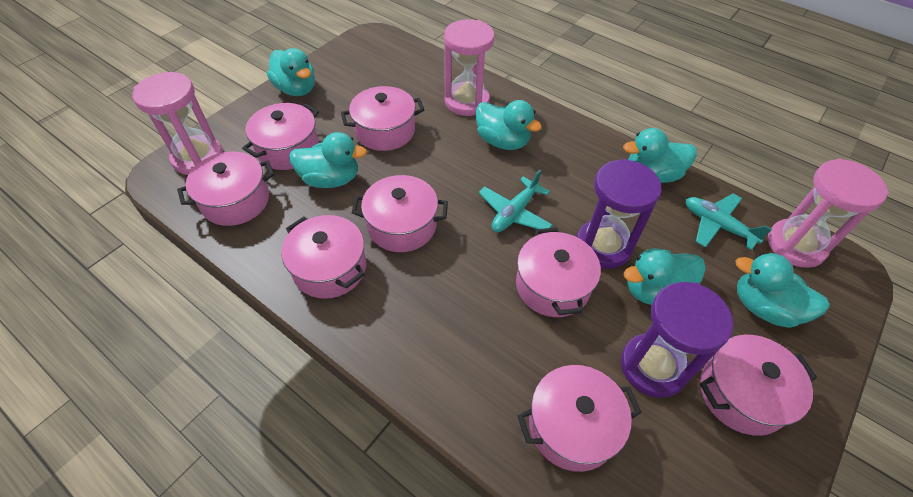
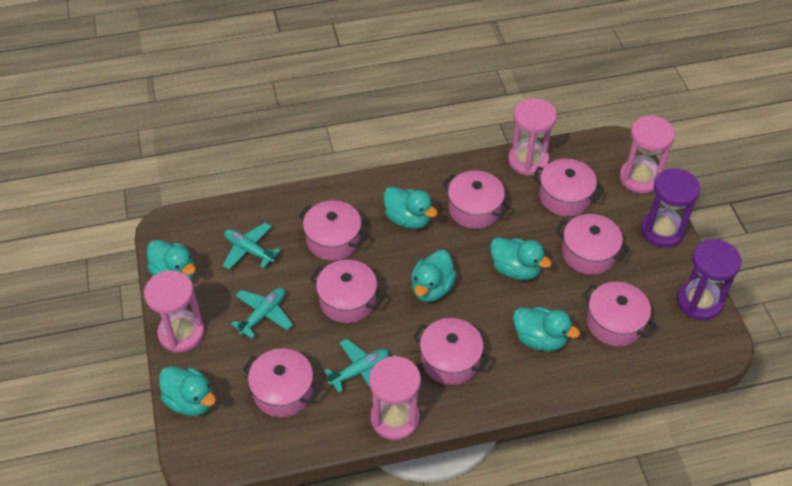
pink hourglass: 3 -> 4
turquoise plane: 2 -> 3

